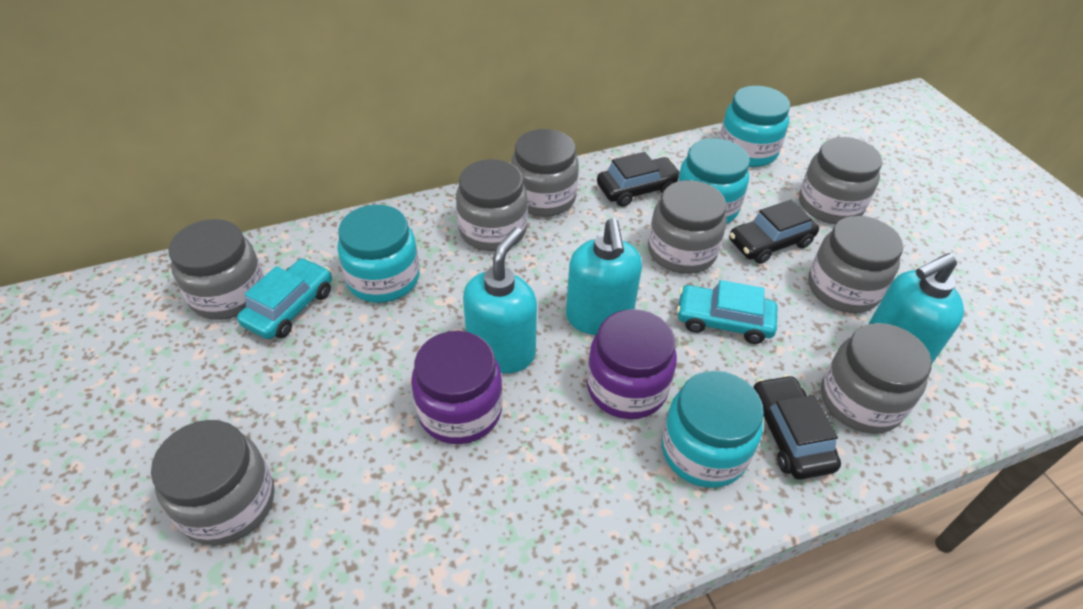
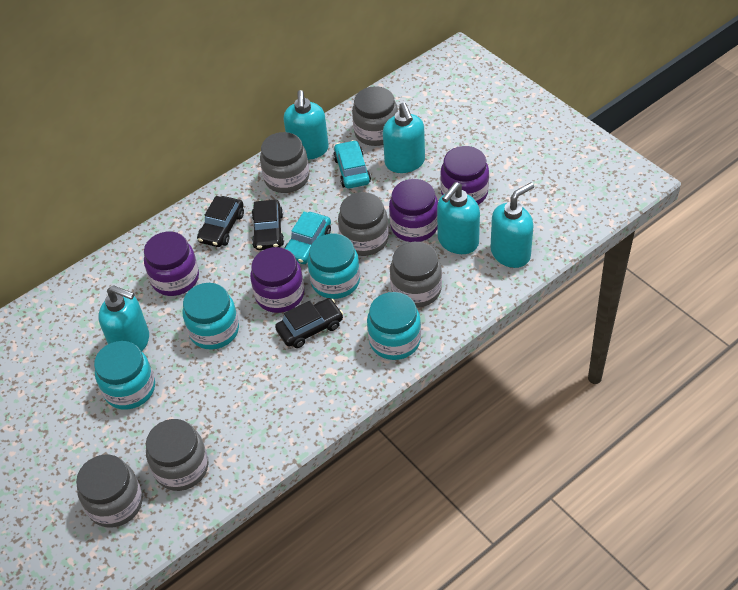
grey jar: 8 -> 6
purple jar: 2 -> 4
turquoise soap dispenser: 3 -> 5

